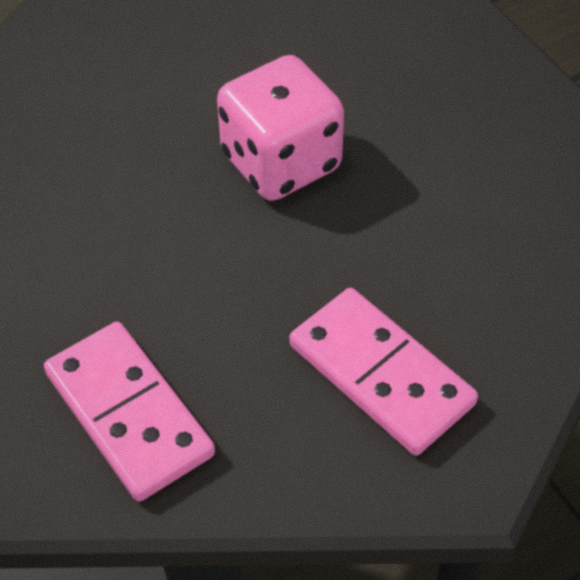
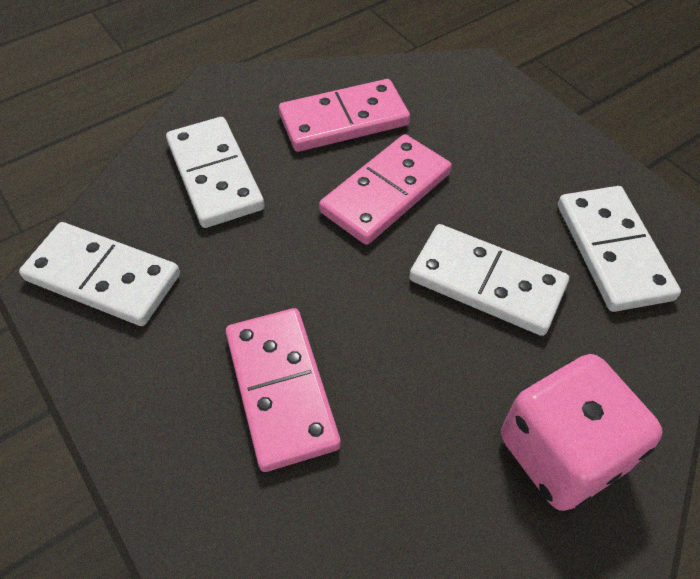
pink domino: 2 -> 3
white domino: 0 -> 4

